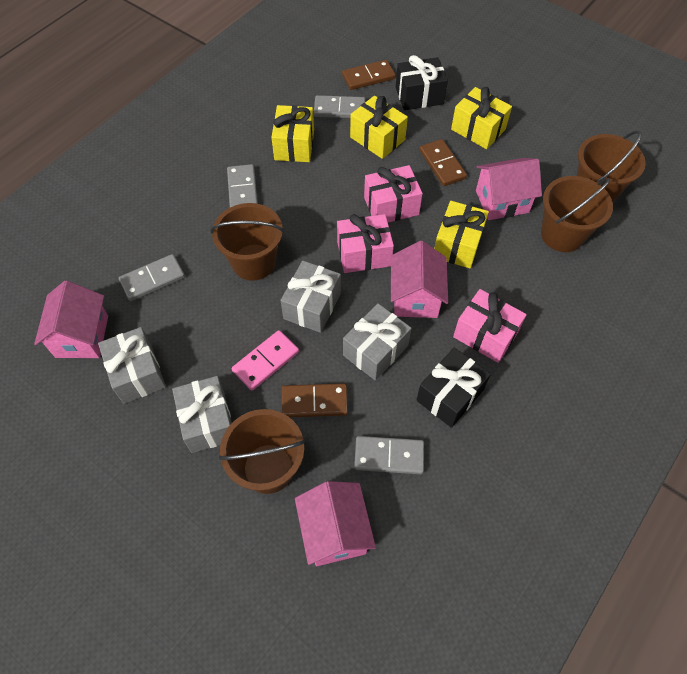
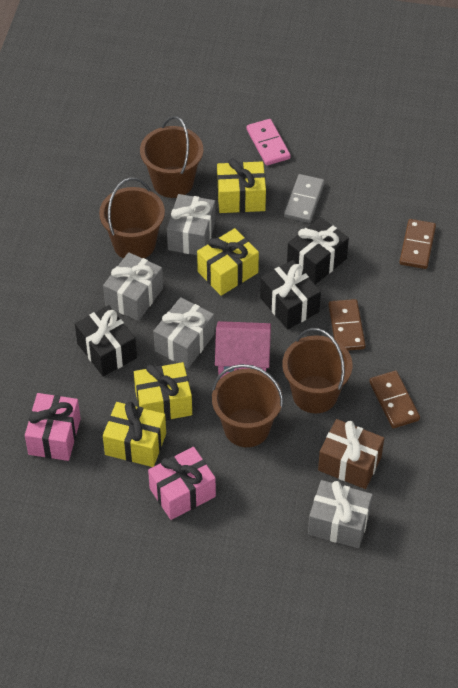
black gift: 2 -> 3
brown gift: 0 -> 1
grey domino: 4 -> 1
pink gift: 3 -> 2
pink house: 4 -> 1

